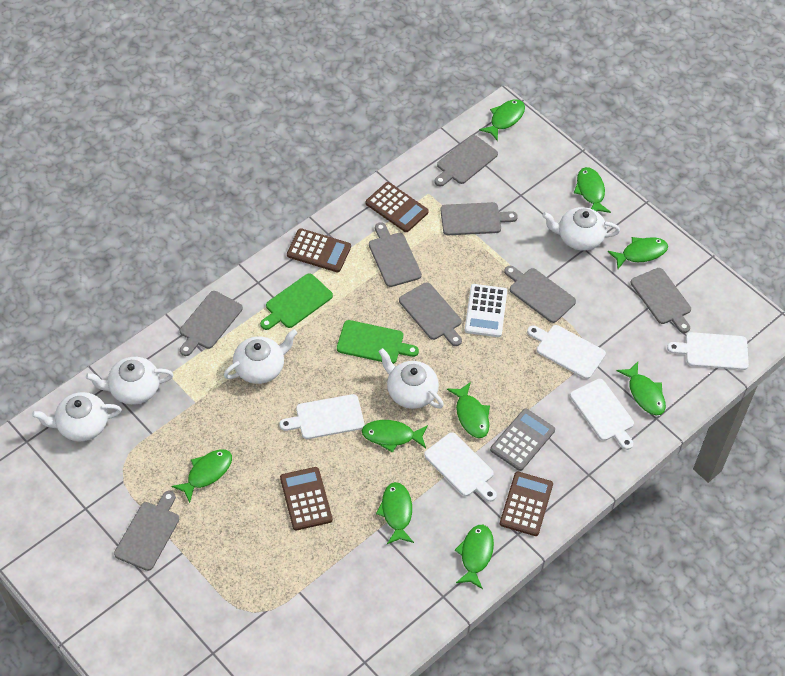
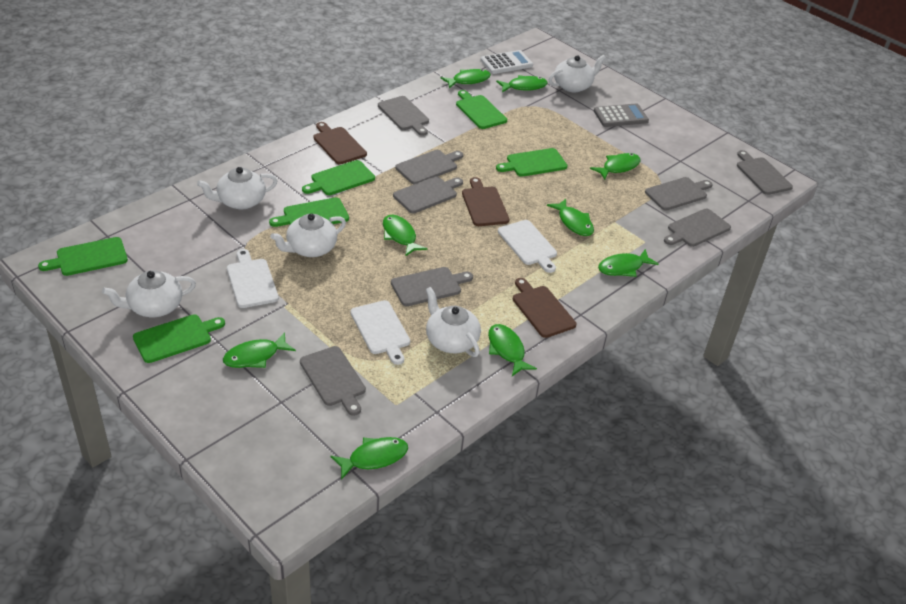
brown calculator: 4 -> 0
brown cutting board: 0 -> 3
green cutting board: 2 -> 6
white cutting board: 5 -> 3

